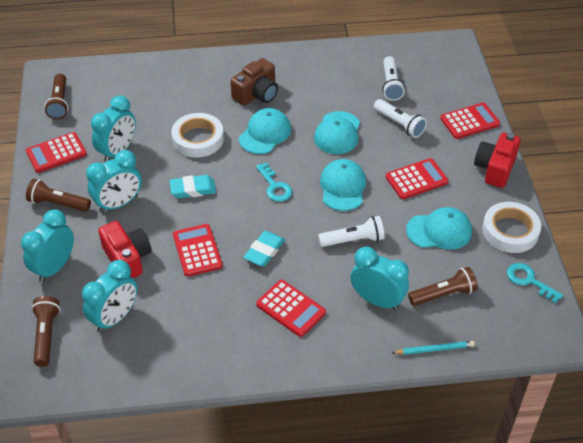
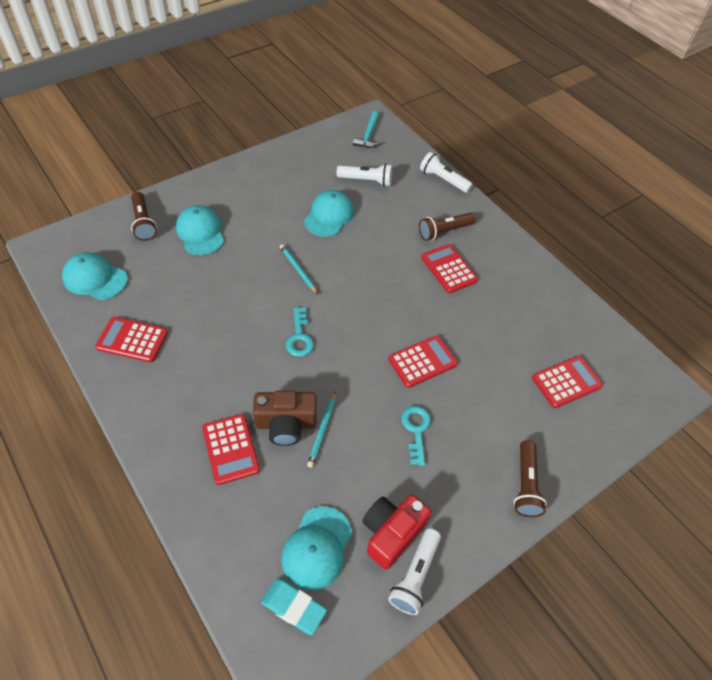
brown flashlight: 4 -> 3
red camera: 2 -> 1
turquoise clock: 5 -> 0
turquoise eraser: 2 -> 1
turquoise hammer: 0 -> 1
turquoise pencil: 1 -> 2
white tape: 2 -> 0

